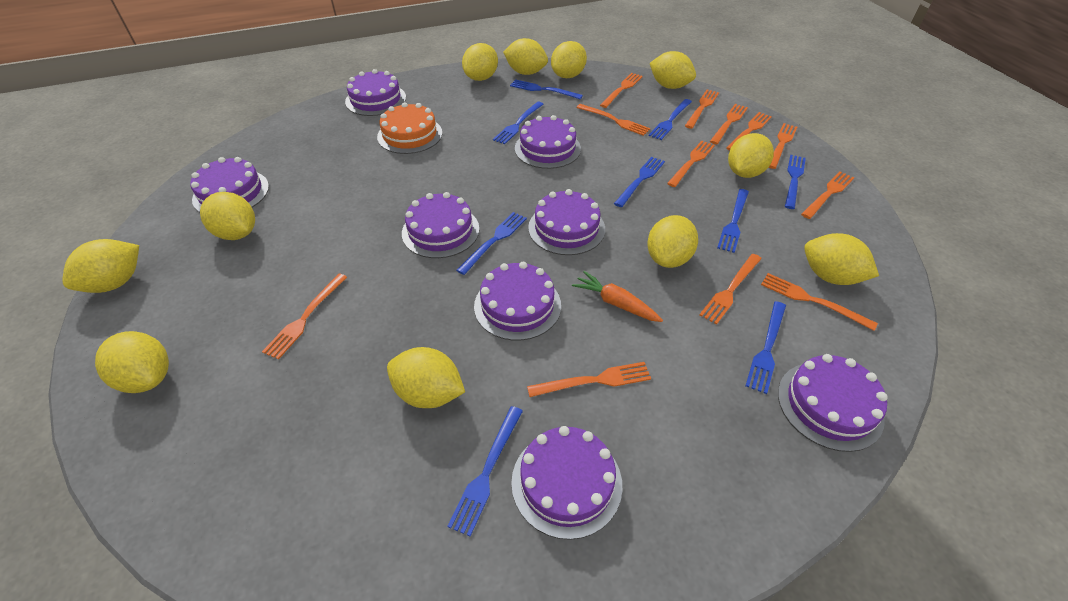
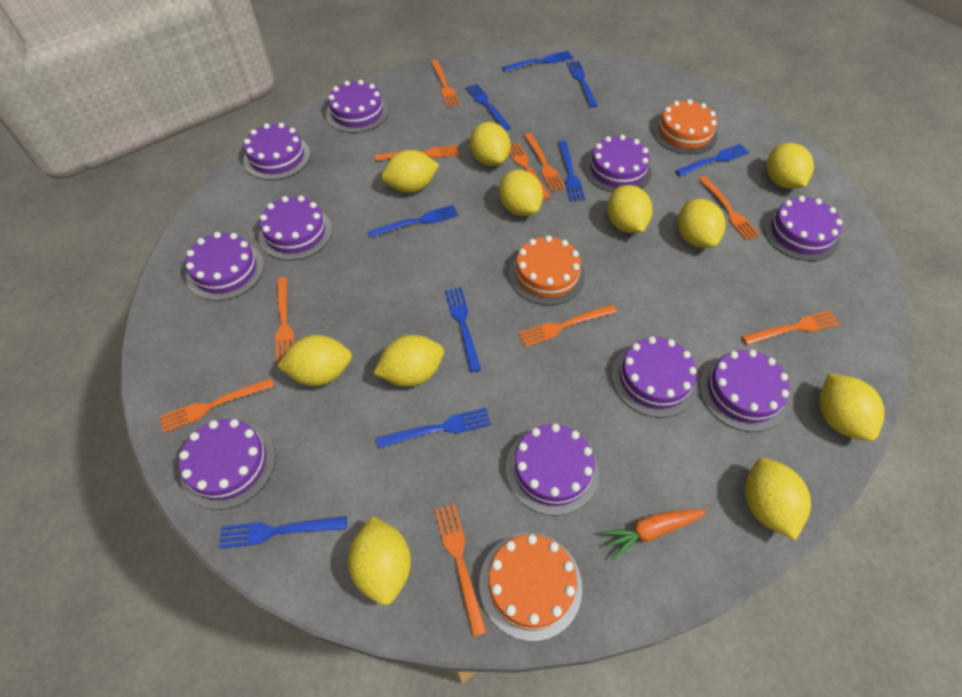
orange cake: 1 -> 3
orange fork: 12 -> 10
purple cake: 8 -> 10

